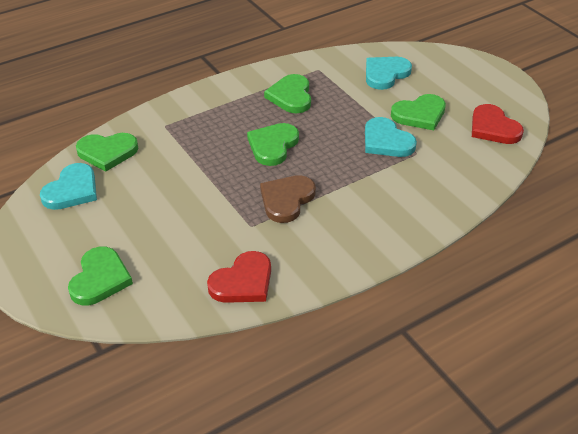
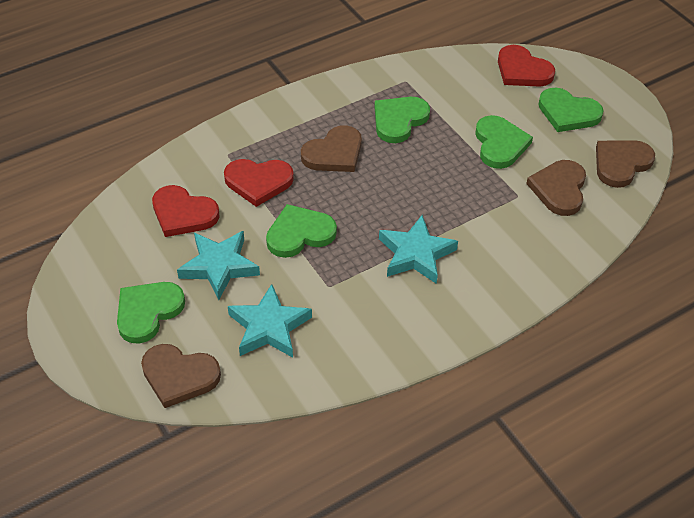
brown heart: 1 -> 4
red heart: 2 -> 3
turquoise heart: 3 -> 0
turquoise star: 0 -> 3

